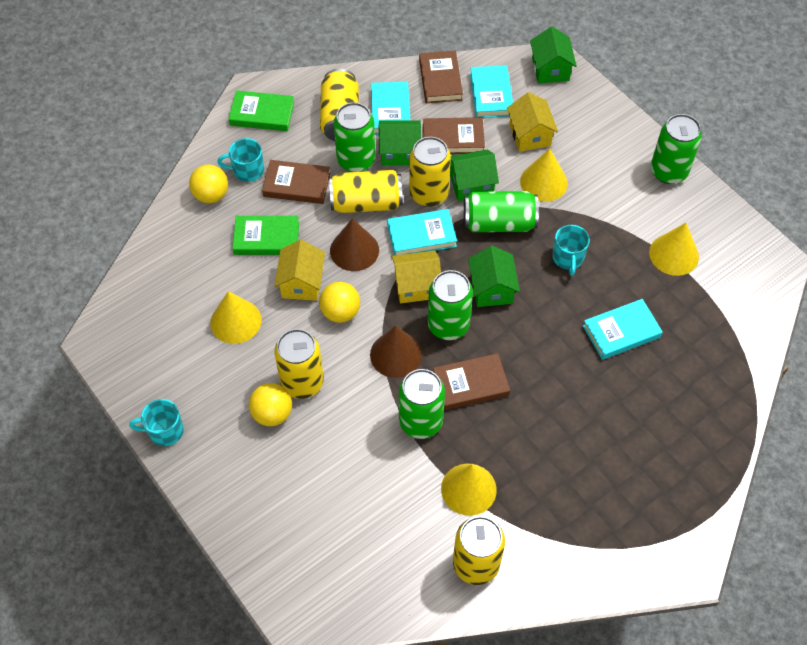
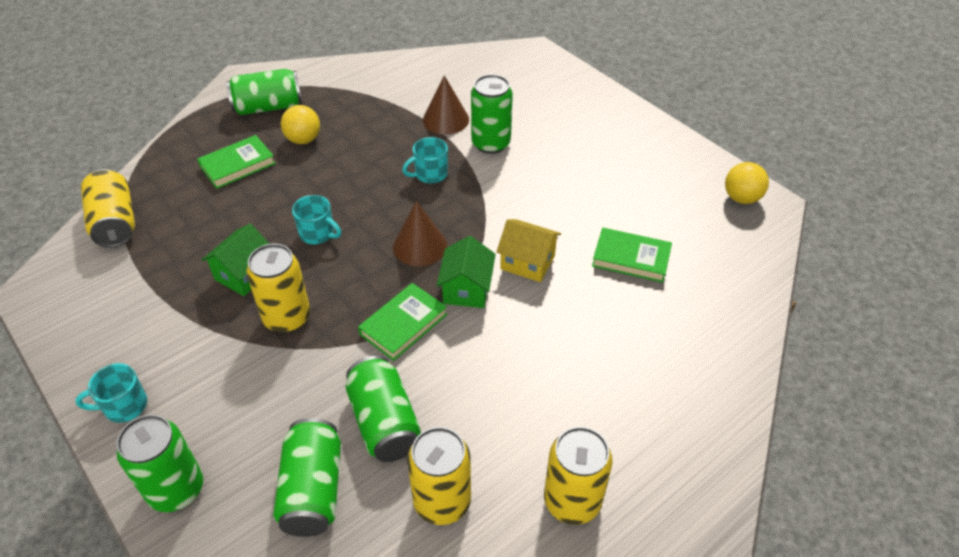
brown book: 4 -> 0
green book: 2 -> 3
green house: 4 -> 2
turquoise book: 4 -> 0
yellow ball: 3 -> 2
yellow can: 5 -> 4
yellow cone: 4 -> 0
yellow house: 3 -> 1

